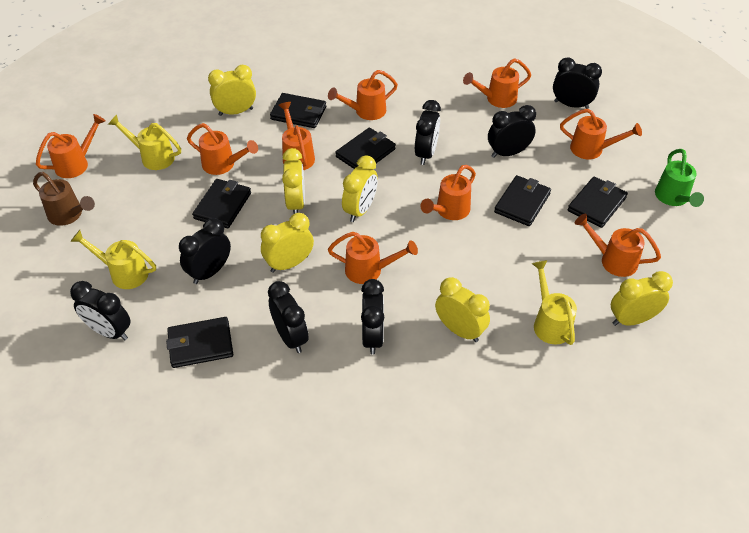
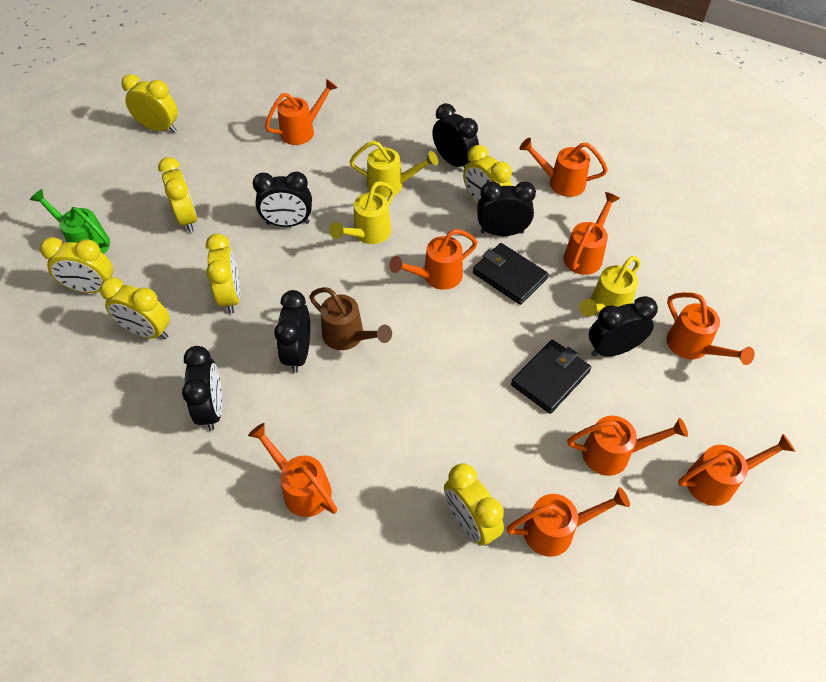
black clock: 7 -> 6
black wallet: 6 -> 2
yellow clock: 6 -> 7

